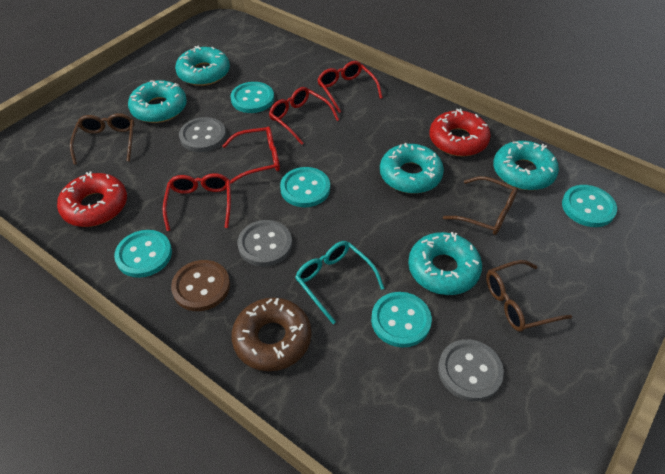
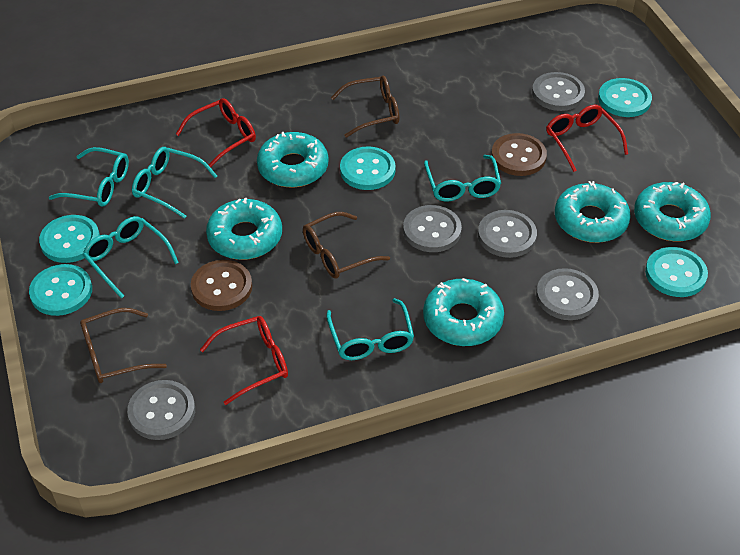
brown button: 1 -> 2
brown donut: 1 -> 0
grey button: 3 -> 5
red donut: 2 -> 0
red glasses: 4 -> 3
turquoise glasses: 1 -> 5

